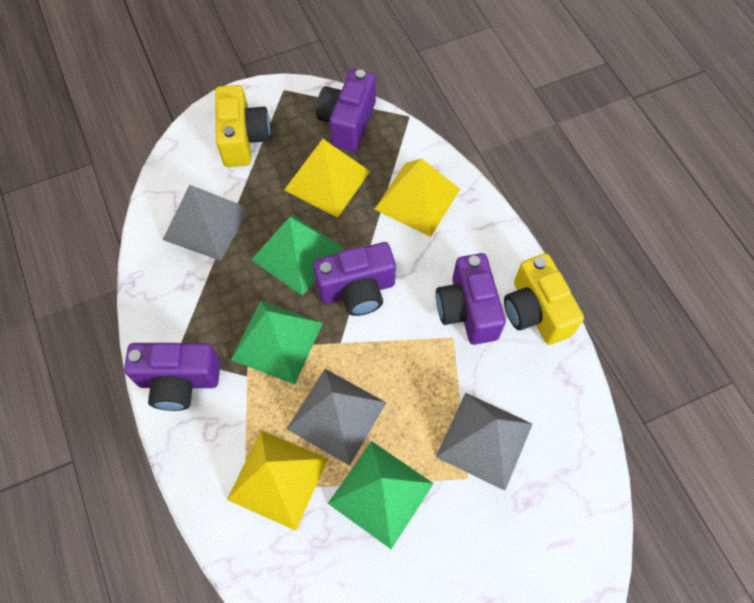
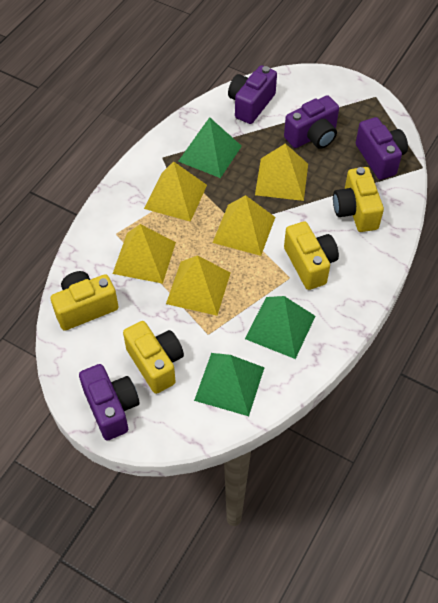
grey pyramid: 3 -> 0
yellow camera: 2 -> 4
yellow pyramid: 3 -> 5

